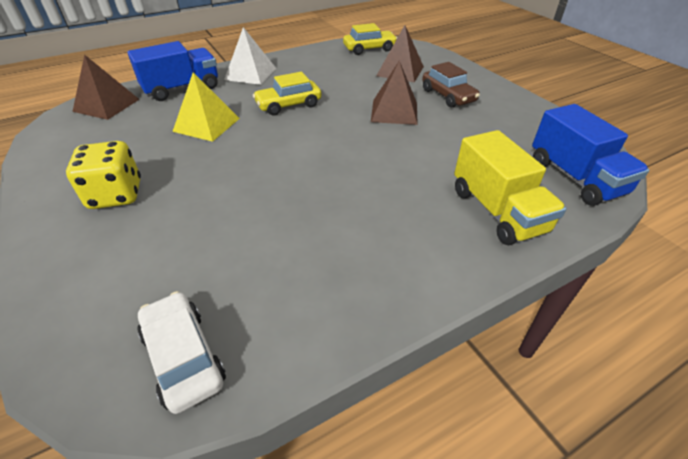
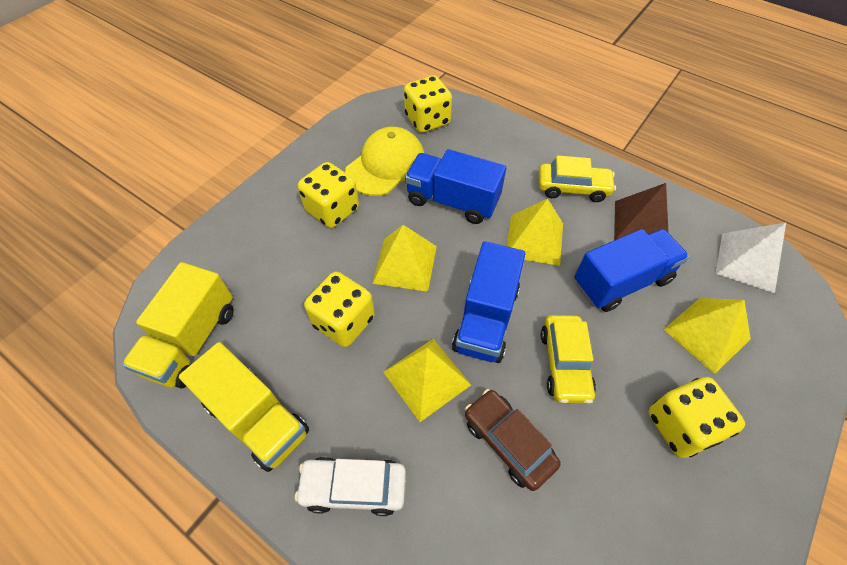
blue truck: 2 -> 3
brown pyramid: 3 -> 1
yellow cap: 0 -> 1
yellow dice: 1 -> 4
yellow pyramid: 1 -> 4
yellow truck: 1 -> 2

